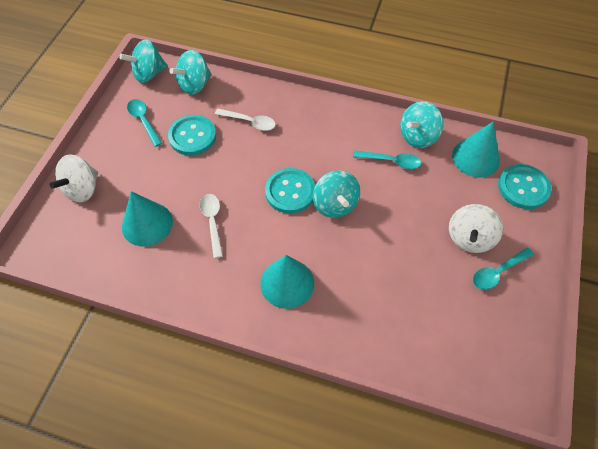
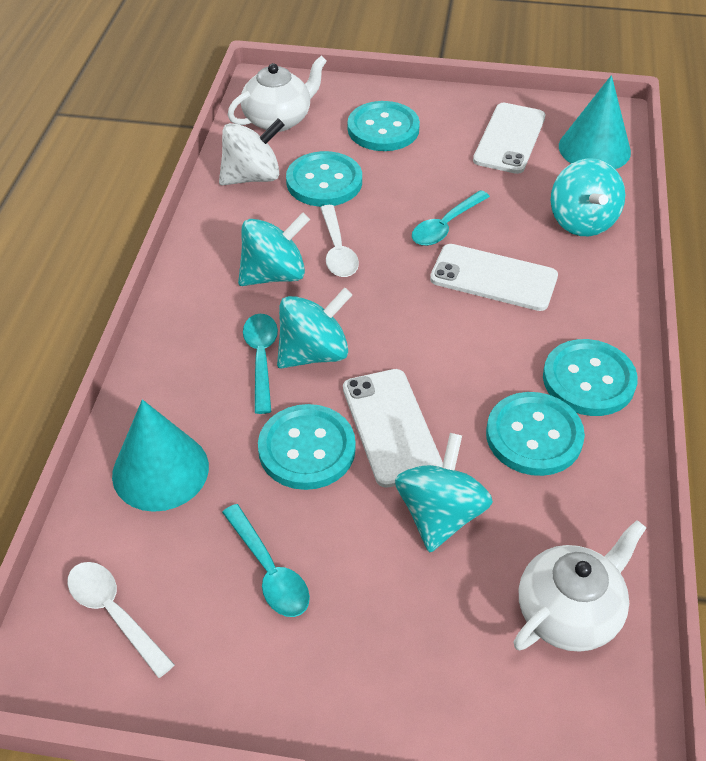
turquoise button: 3 -> 5
turquoise cone: 3 -> 2
white phone: 0 -> 3
white spinning top: 2 -> 1
white teapot: 0 -> 2

